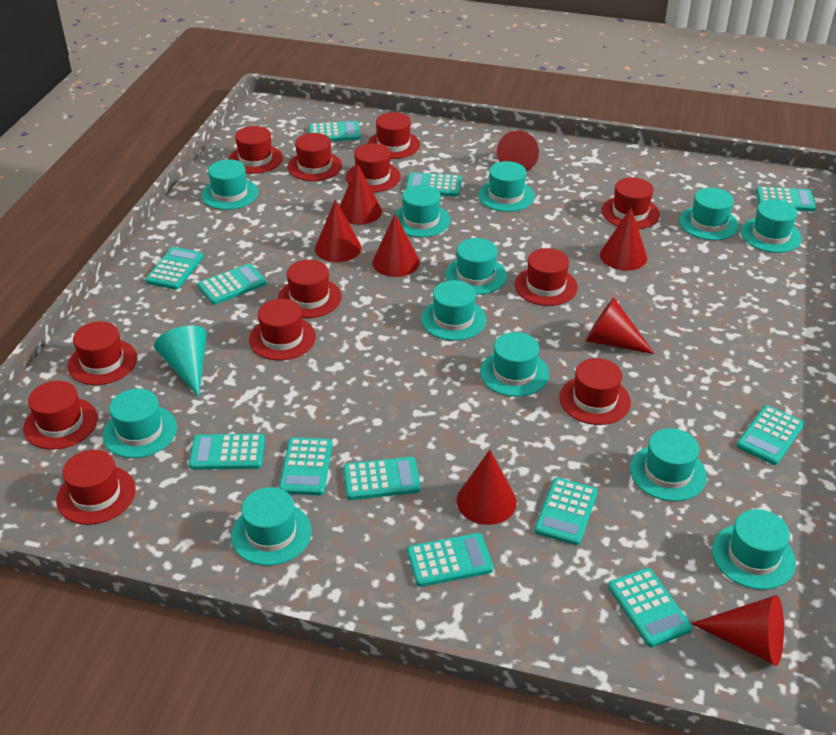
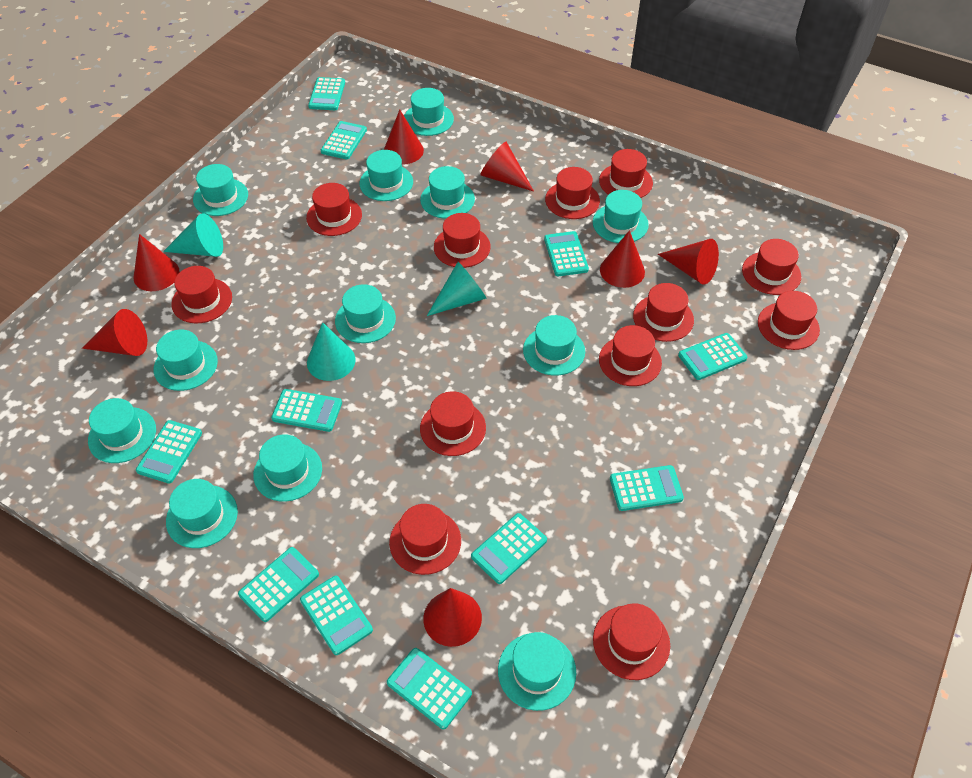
red cone: 8 -> 7
turquoise calculator: 12 -> 11
turquoise cone: 1 -> 3

